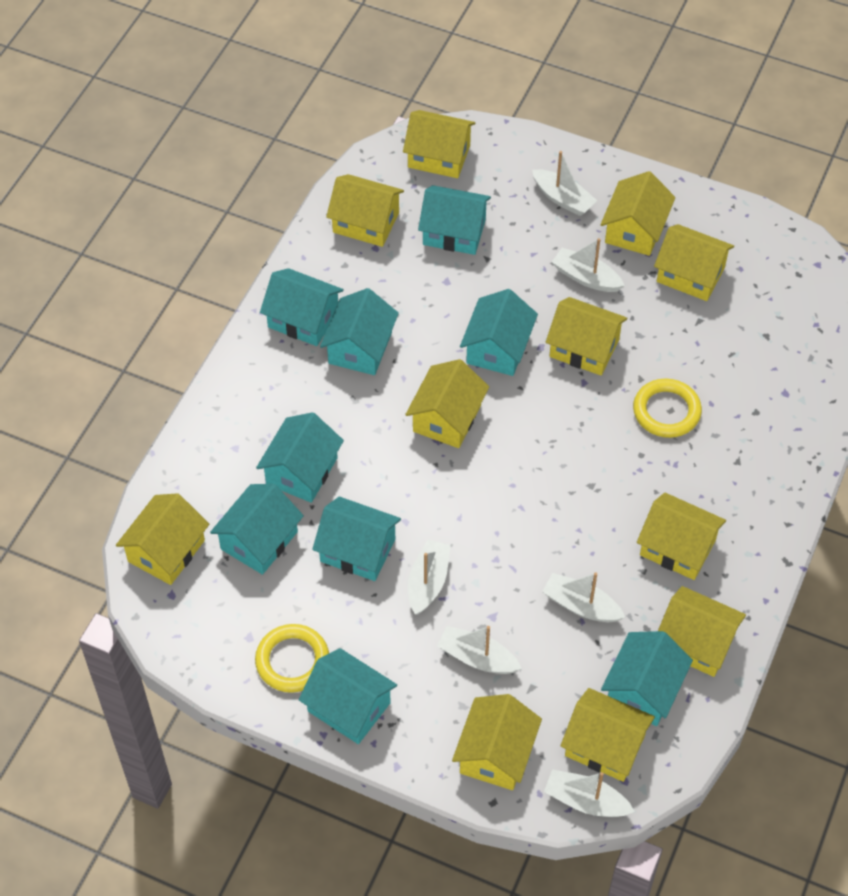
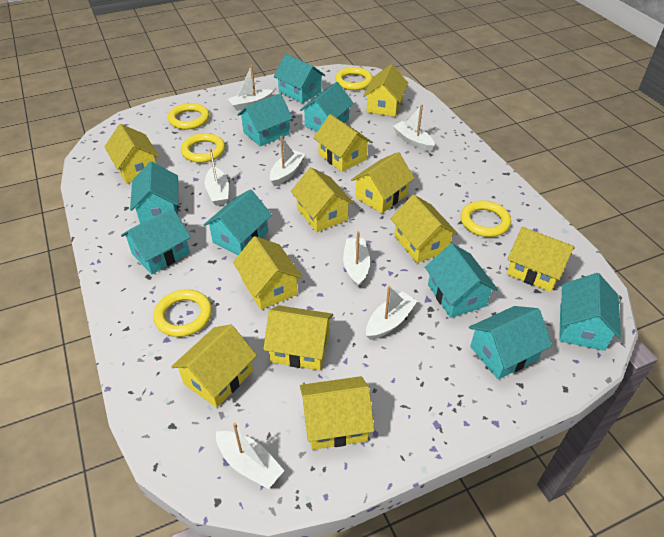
white boat: 6 -> 7
yellow ring: 2 -> 5

